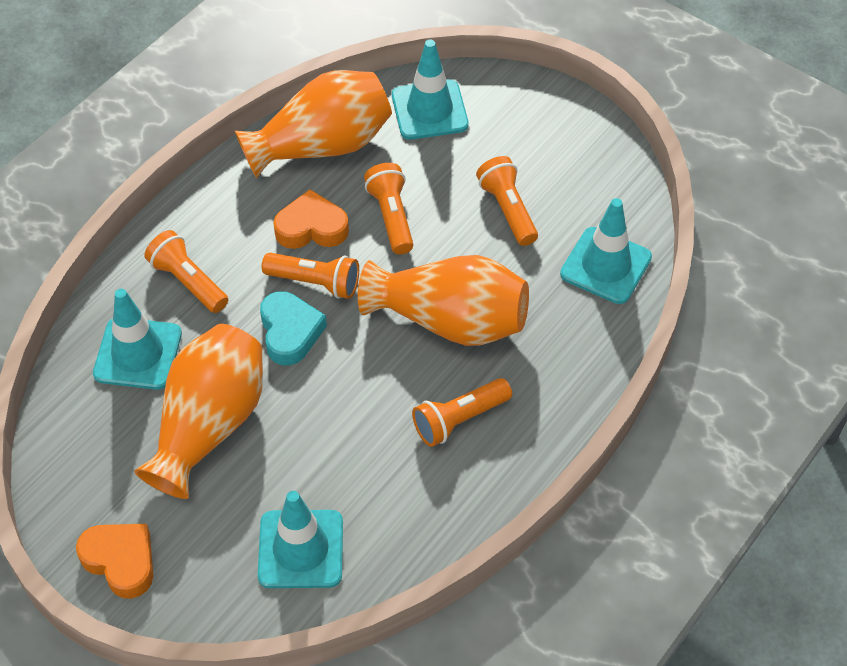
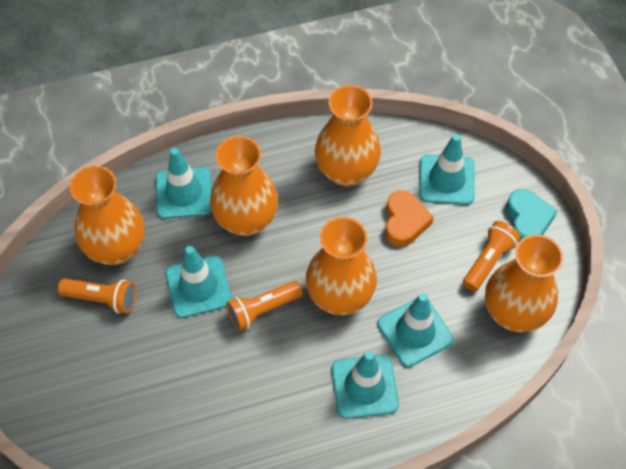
orange flashlight: 5 -> 3
orange heart: 2 -> 1
orange vase: 3 -> 5
turquoise traffic cone: 4 -> 5

